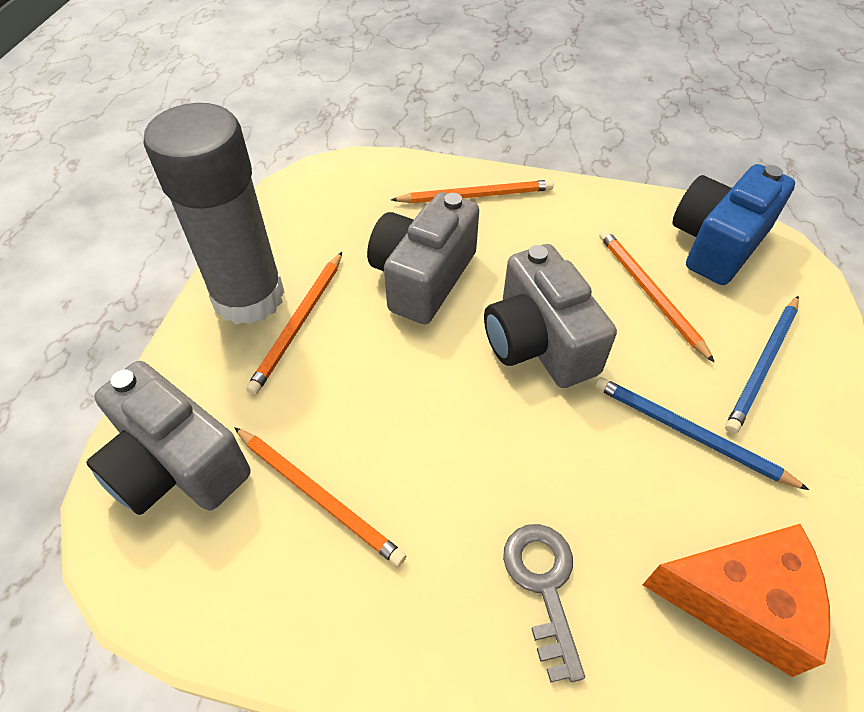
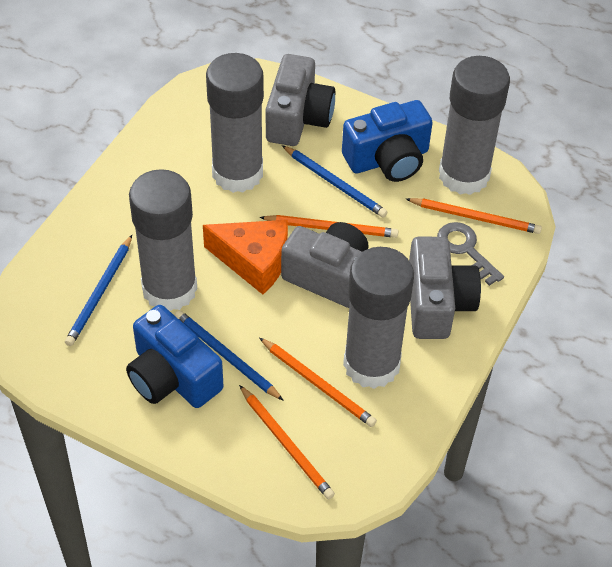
blue camera: 1 -> 2
blue pencil: 2 -> 3
grey glue stick: 1 -> 4

